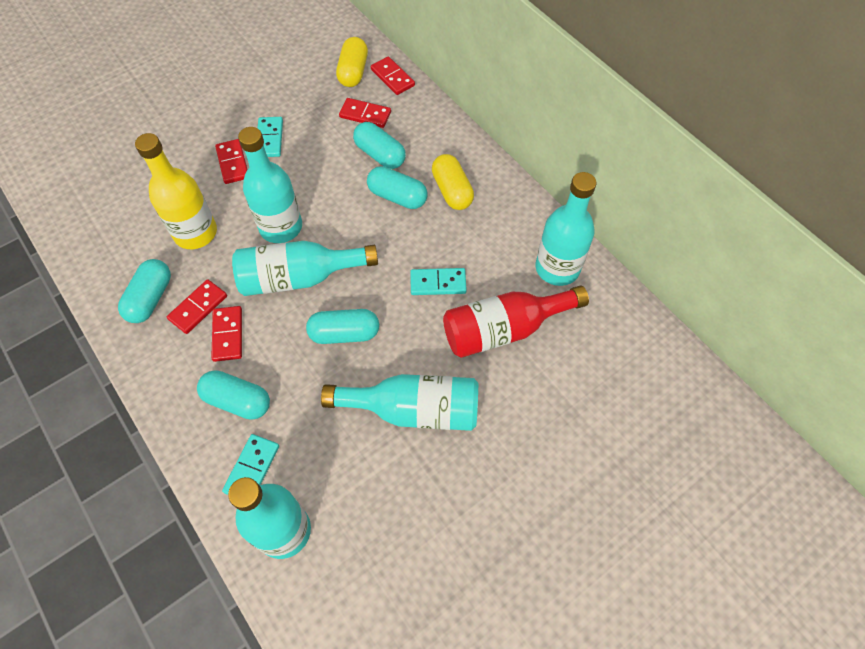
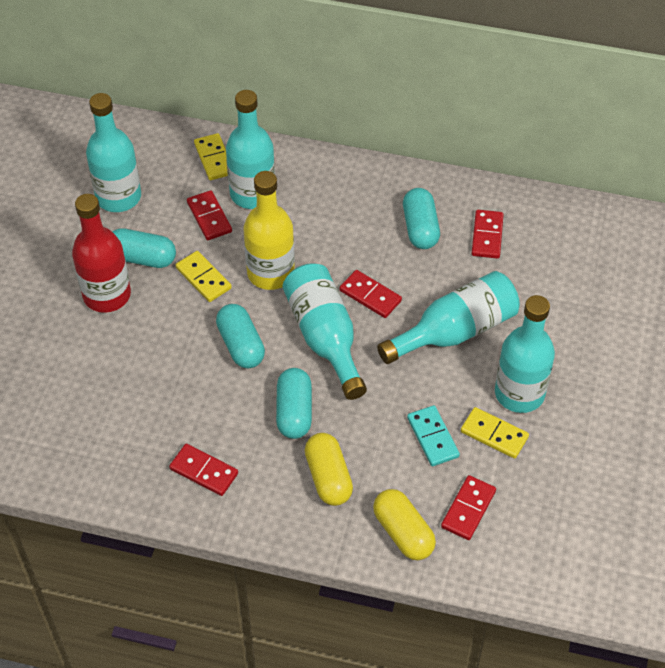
turquoise capsule: 5 -> 4
turquoise domino: 3 -> 1
yellow domino: 0 -> 3

